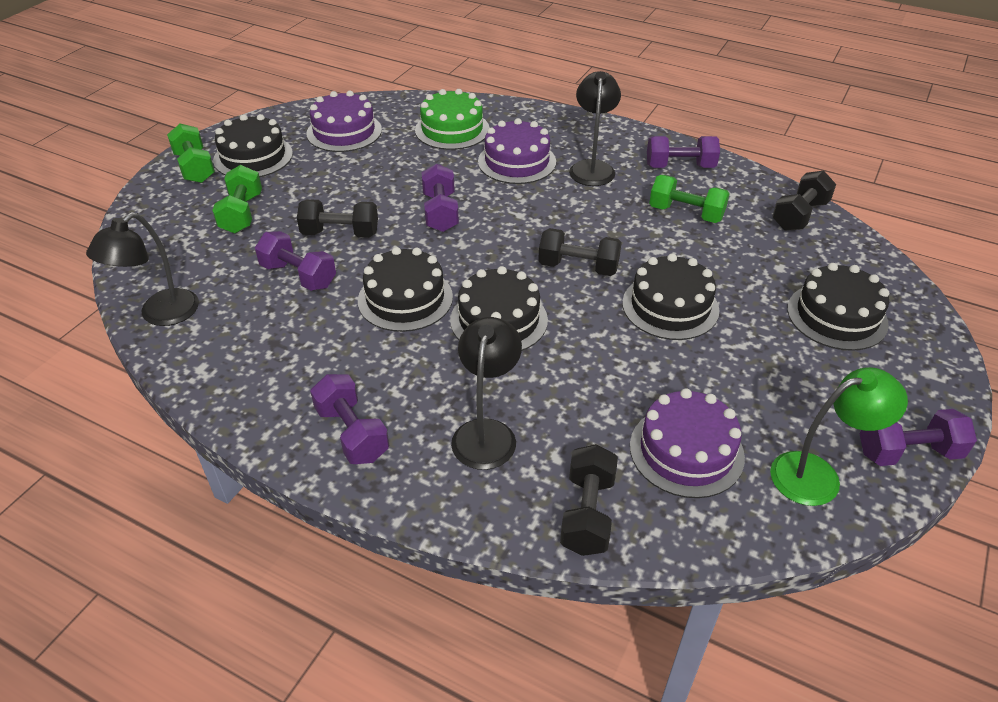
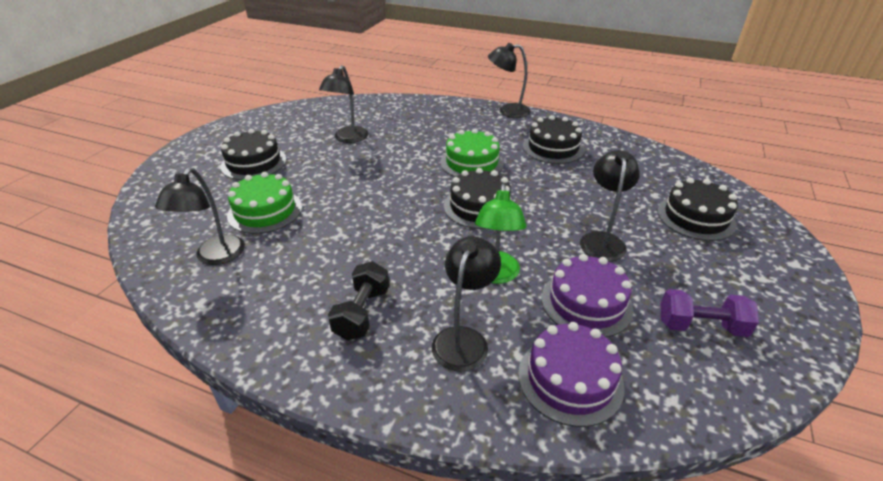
black cake: 5 -> 4
black dumbbell: 4 -> 1
black lamp: 3 -> 5
green cake: 1 -> 2
green dumbbell: 3 -> 0
purple cake: 3 -> 2
purple dumbbell: 5 -> 1

